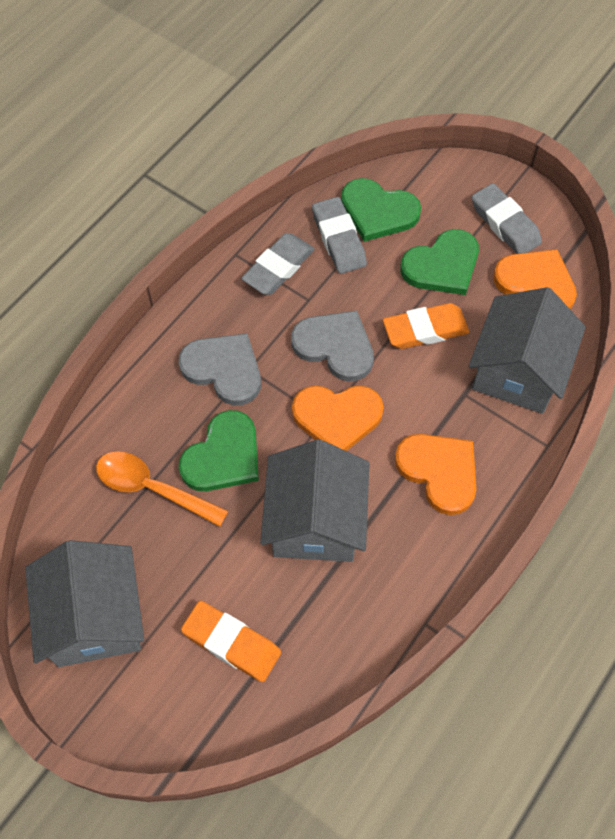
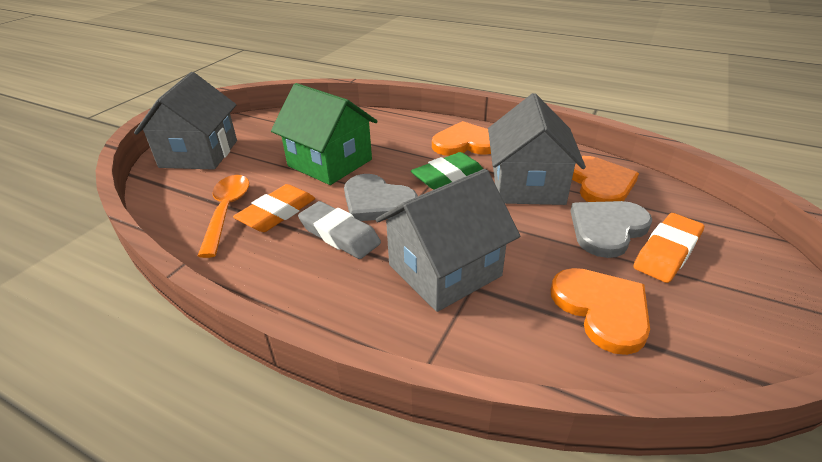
green eraser: 0 -> 1
green heart: 3 -> 0
green house: 0 -> 1
grey eraser: 3 -> 1

